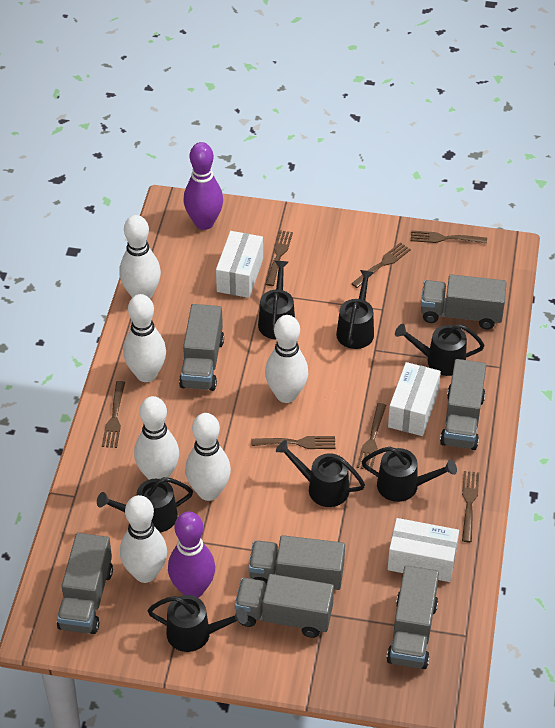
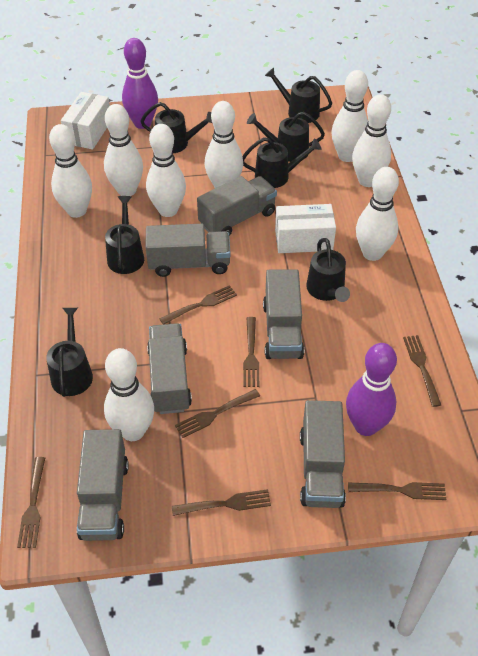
grey truck: 7 -> 6
white bowling pin: 6 -> 8
white box: 3 -> 2

